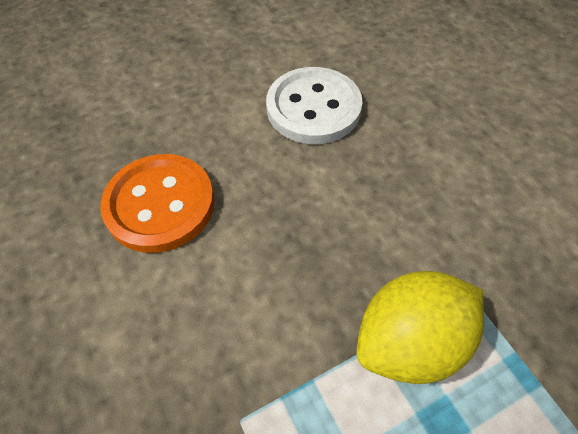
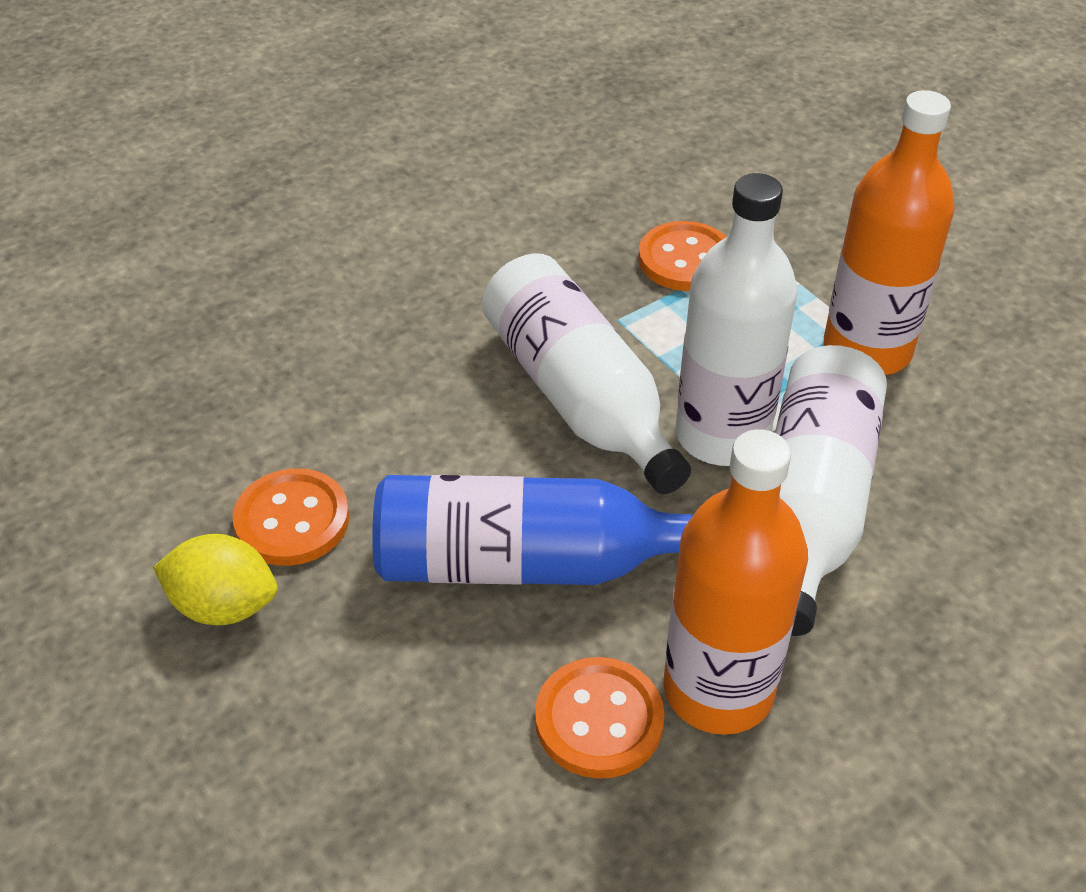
blue bottle: 0 -> 1
orange bottle: 0 -> 2
orange button: 1 -> 3
white bottle: 0 -> 3
white button: 1 -> 0

